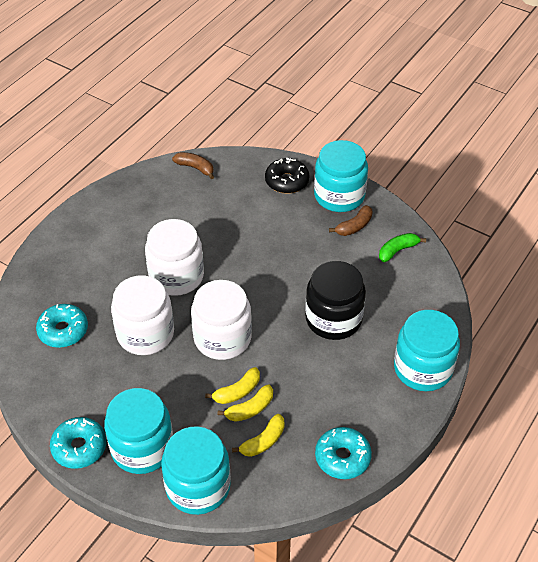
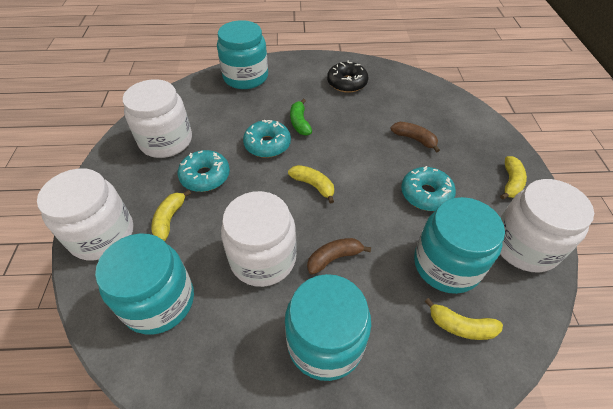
black jar: 1 -> 0
white jar: 3 -> 4
yellow banana: 3 -> 4

